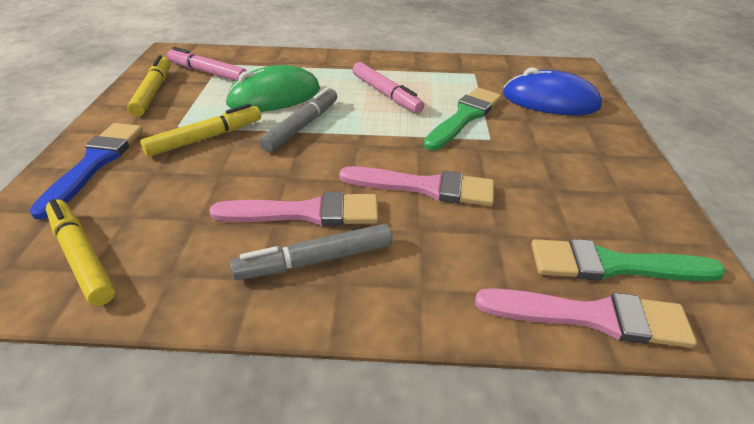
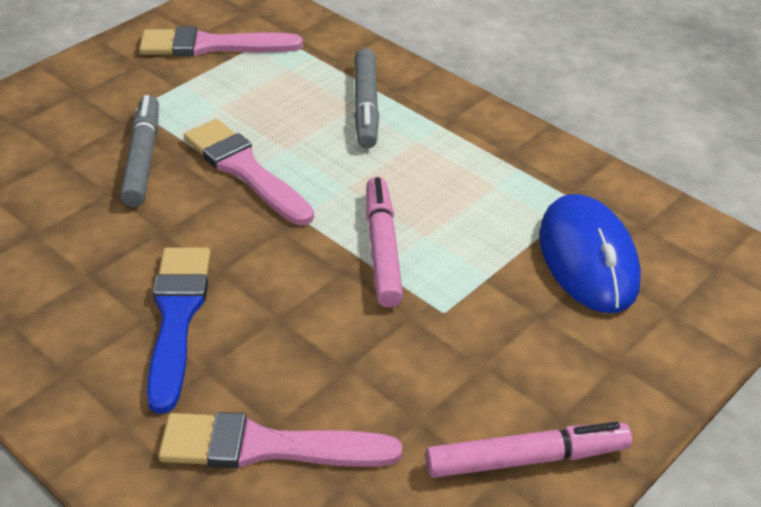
green brush: 2 -> 0
green mouse: 1 -> 0
yellow marker: 3 -> 0

